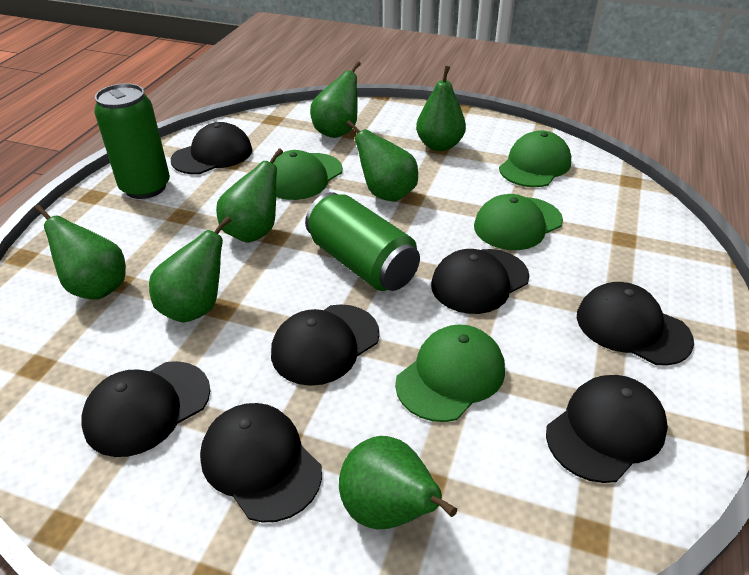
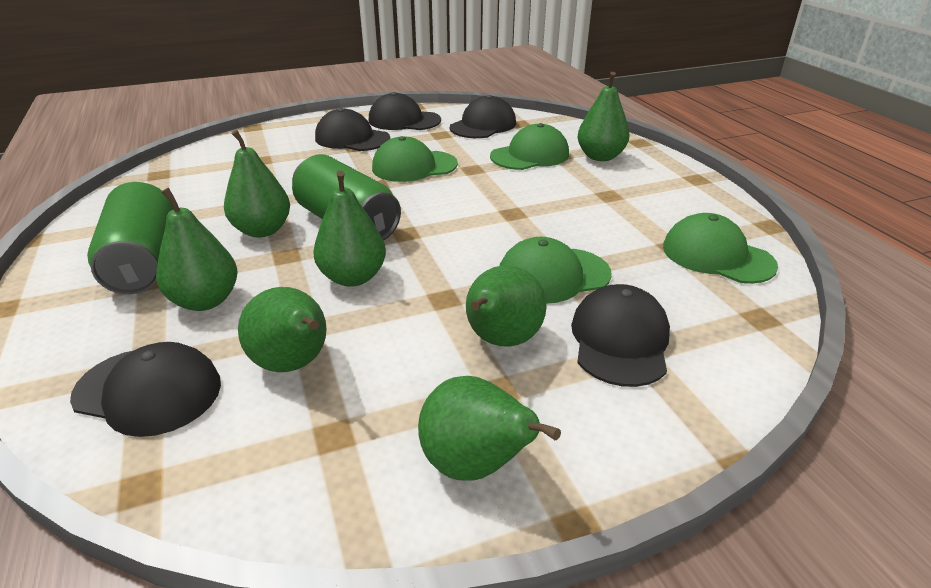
black cap: 7 -> 5

